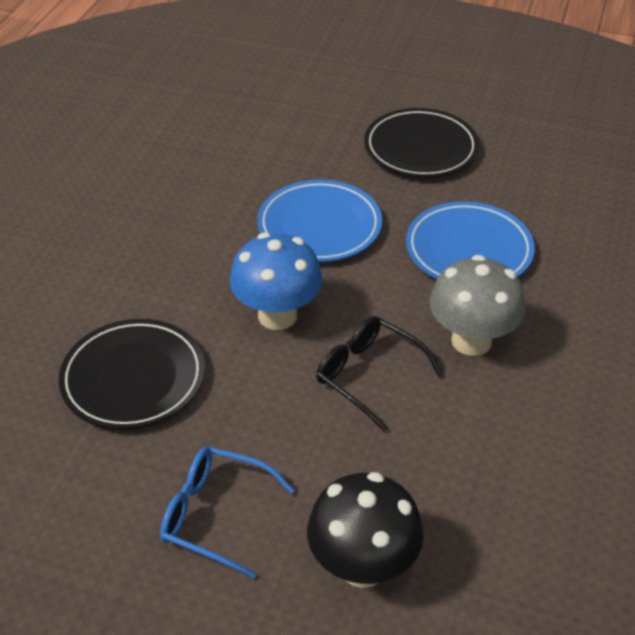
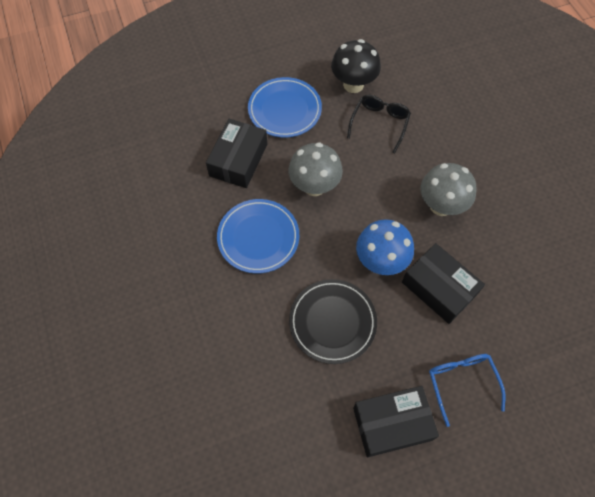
black box: 0 -> 3
black plate: 2 -> 1
grey mushroom: 1 -> 2

